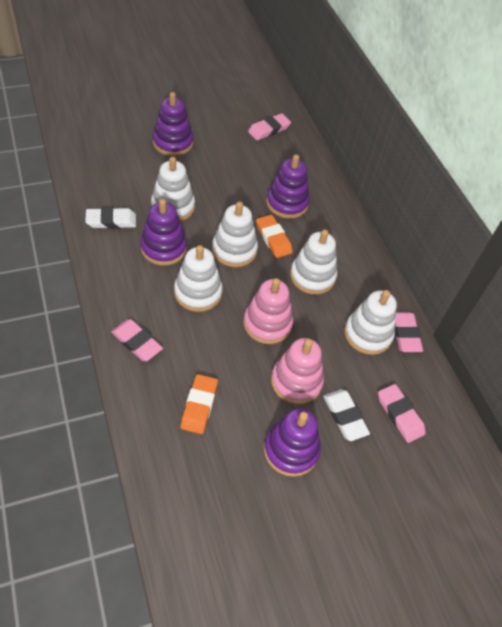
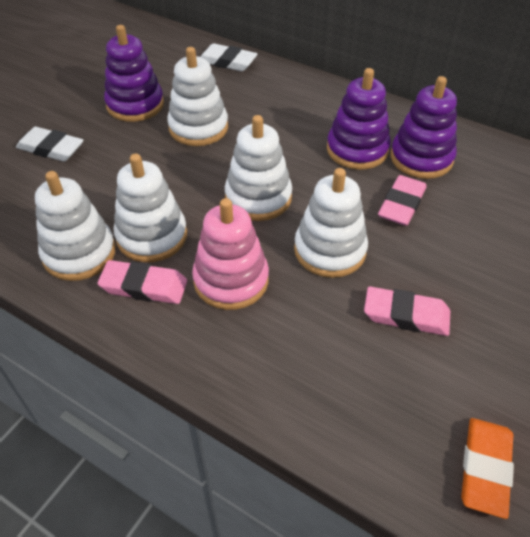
orange eraser: 2 -> 1
pink eraser: 4 -> 3
pink stacking toy: 2 -> 1
purple stacking toy: 4 -> 3

